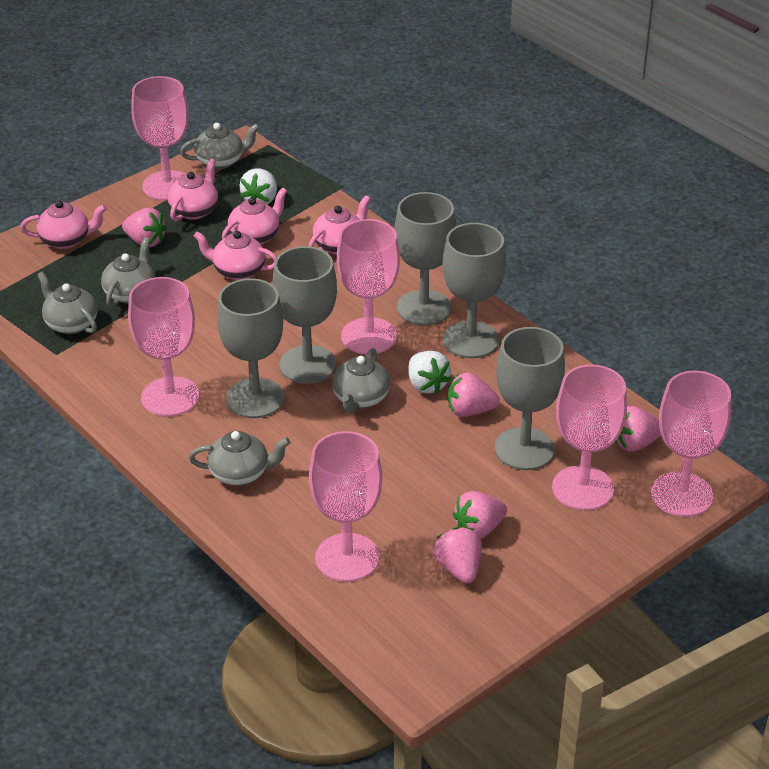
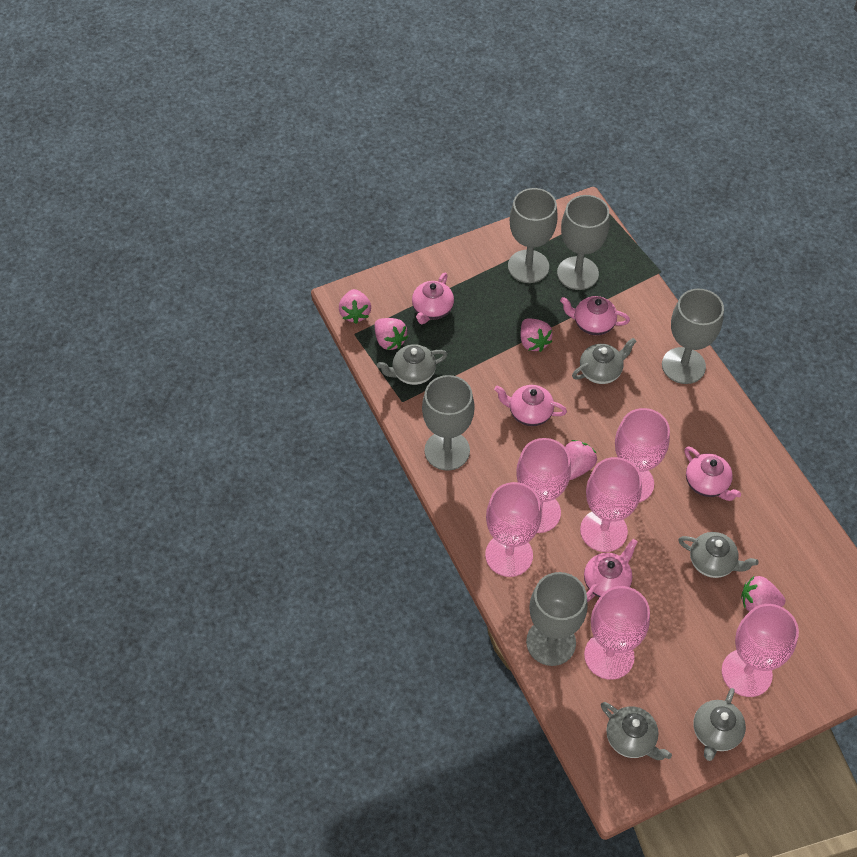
white strawberry: 2 -> 0

